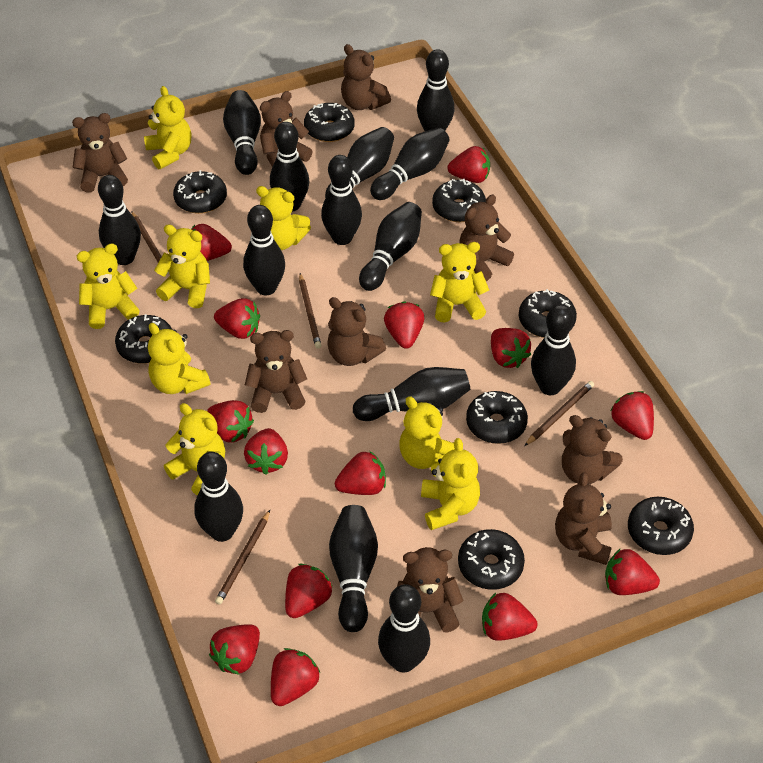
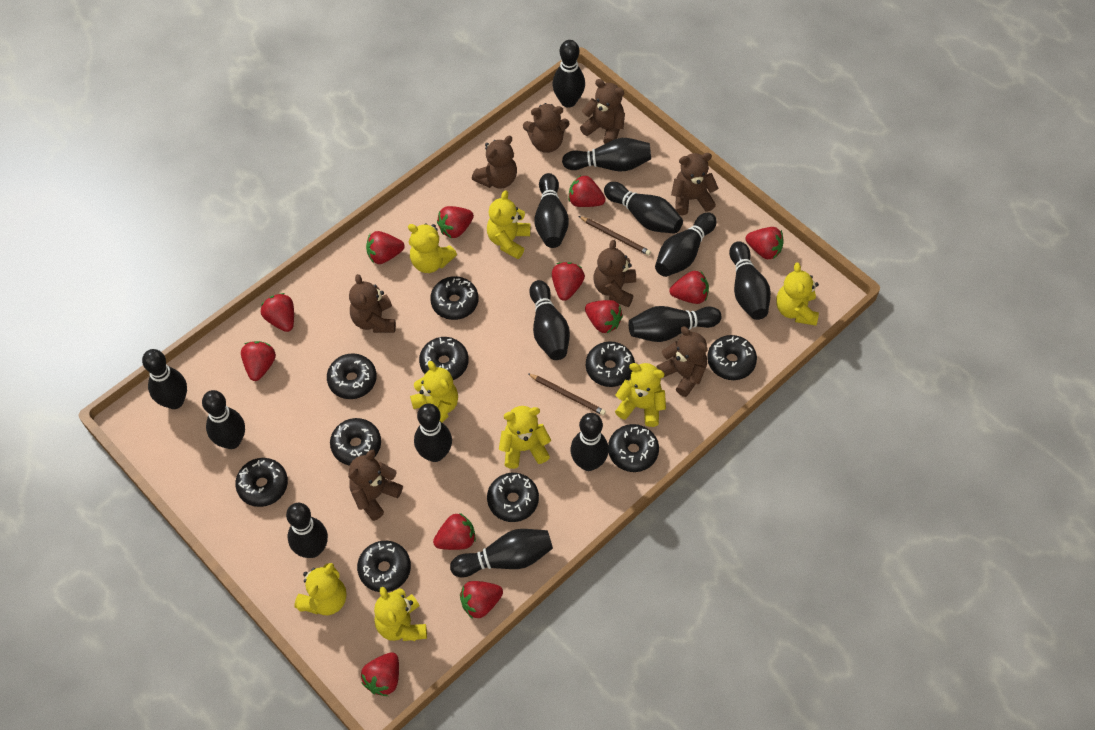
black donut: 8 -> 10
brown pencil: 4 -> 2
brown teddy bear: 9 -> 8
red strawberry: 14 -> 12
yellow teddy bear: 9 -> 8

